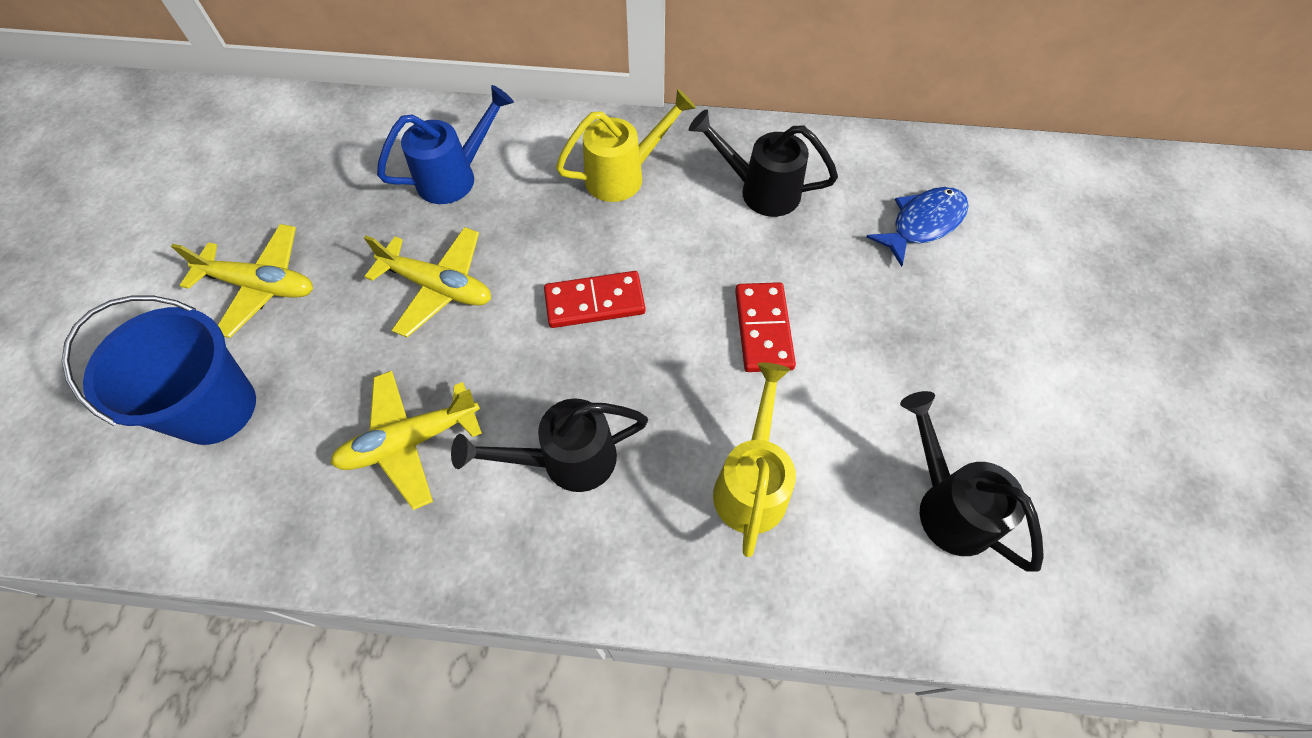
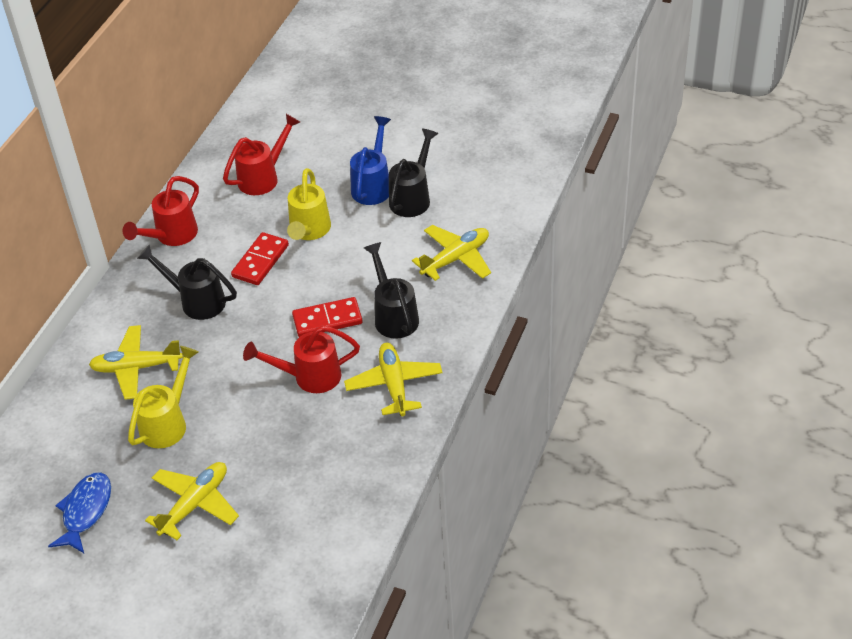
blue bucket: 1 -> 0
red watering can: 0 -> 3
yellow plane: 3 -> 4

